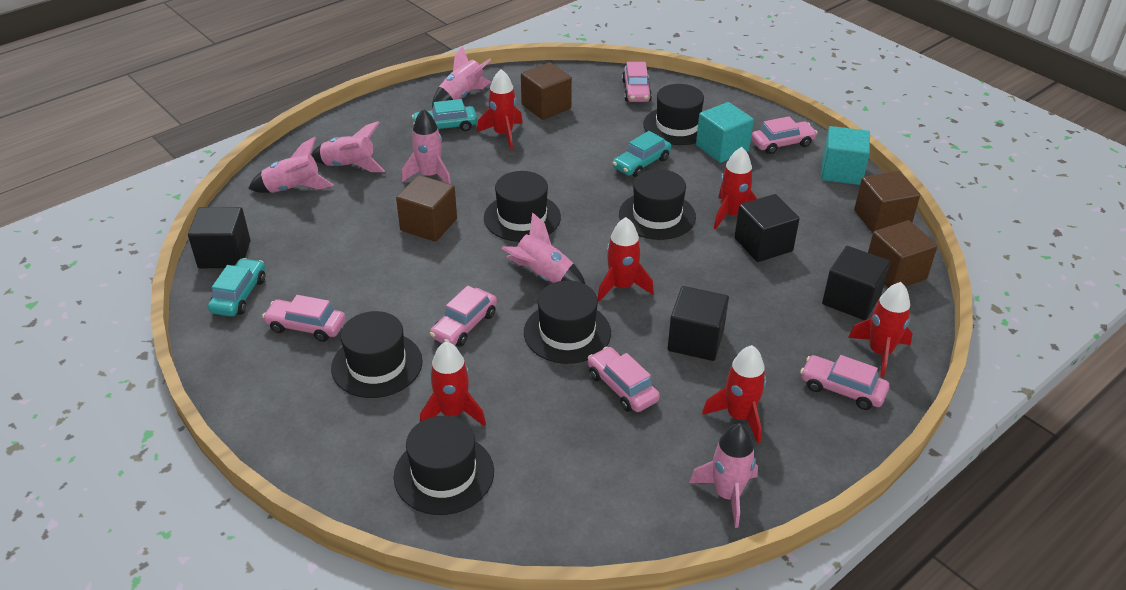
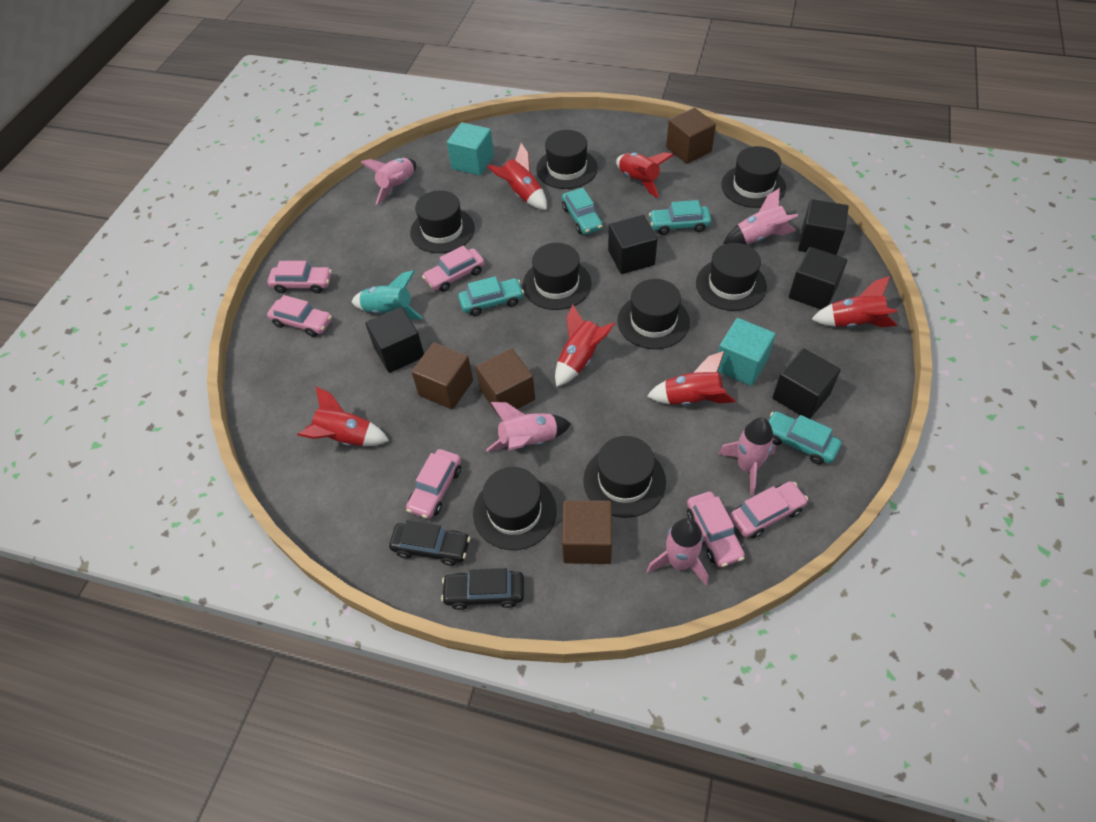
black car: 0 -> 2
black cube: 4 -> 5
black hat: 6 -> 8
pink rocket: 6 -> 5
turquoise car: 3 -> 4
turquoise rocket: 0 -> 1

